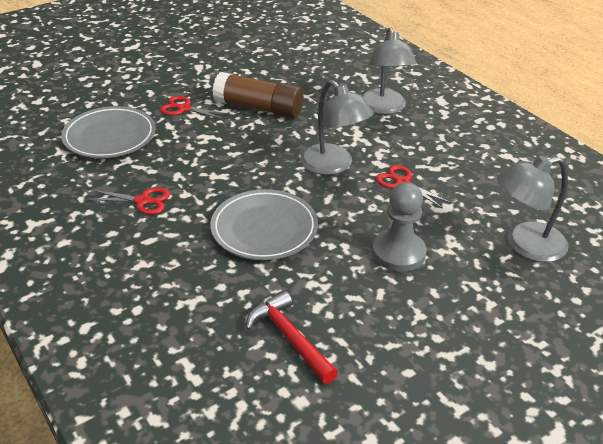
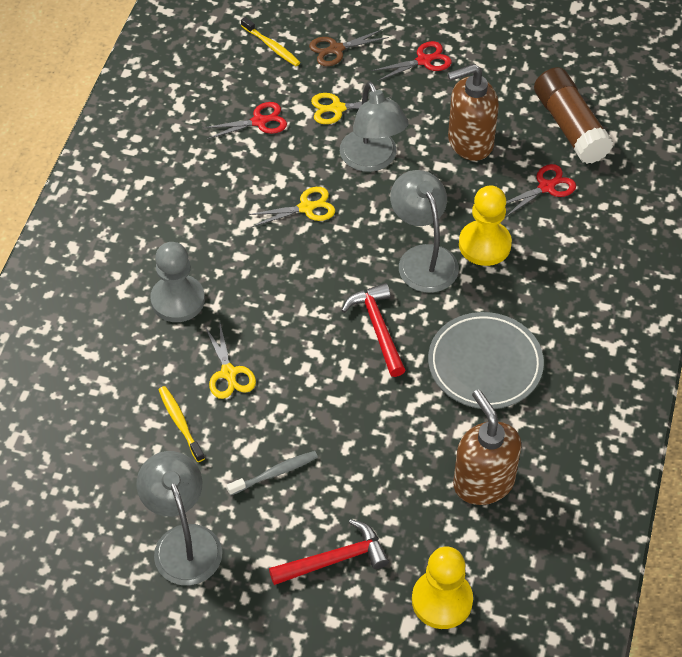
brown scissors: 0 -> 1
brown soap dispenser: 0 -> 2
grey plate: 2 -> 1
grey toothbrush: 0 -> 1
red hammer: 1 -> 2
yellow pawn: 0 -> 2
yellow scissors: 0 -> 3
yellow toothbrush: 0 -> 2

